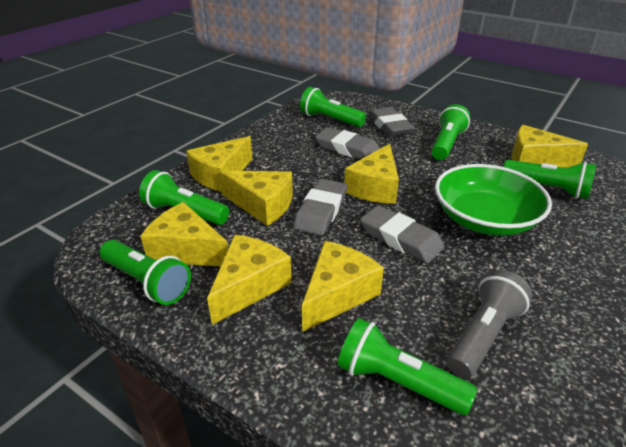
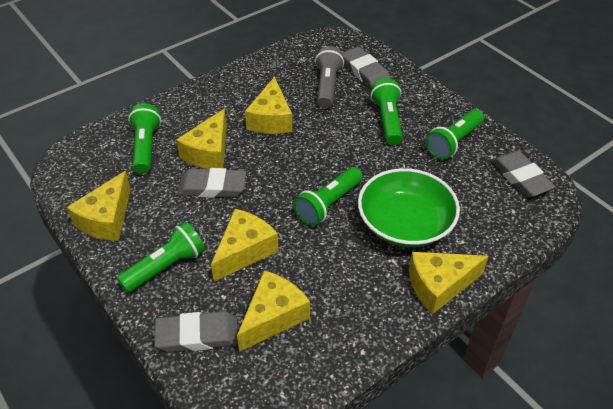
green flashlight: 6 -> 5
yellow cheese: 7 -> 6

